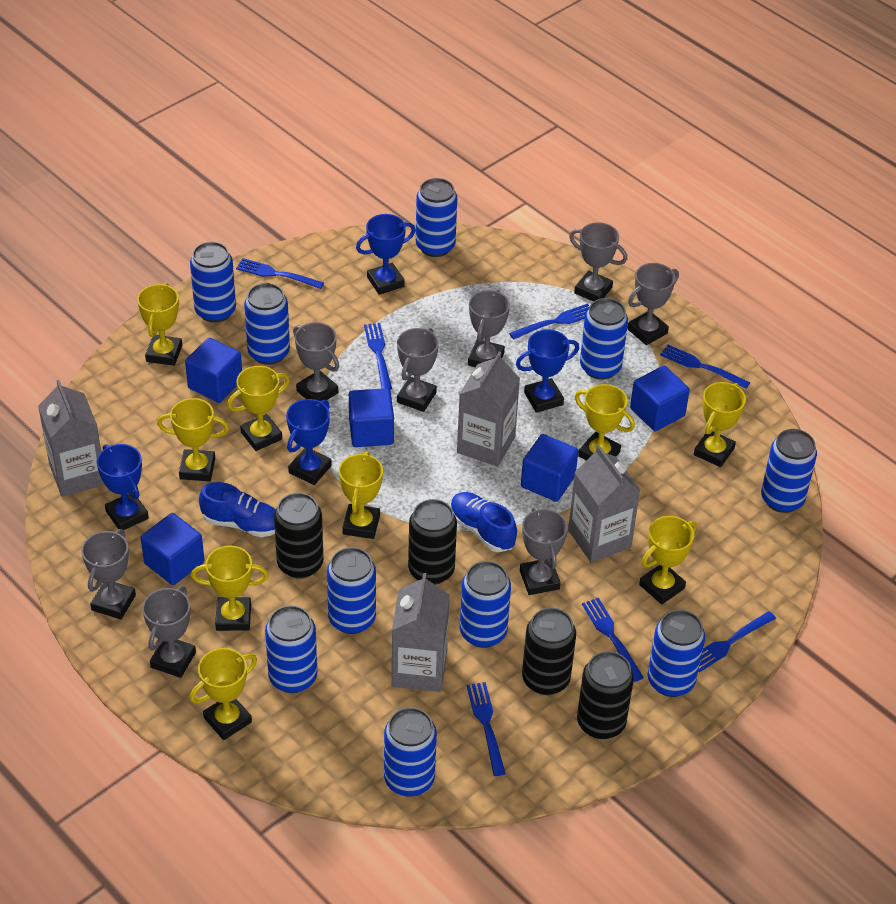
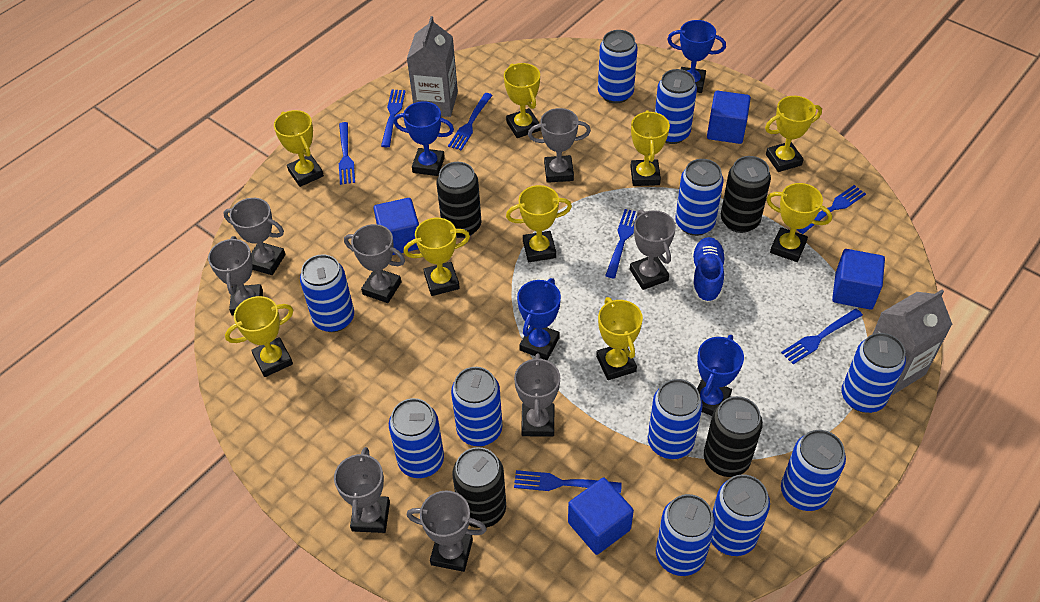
blue can: 10 -> 11
blue cube: 5 -> 4
blue shoe: 2 -> 1
grey carton: 4 -> 2

